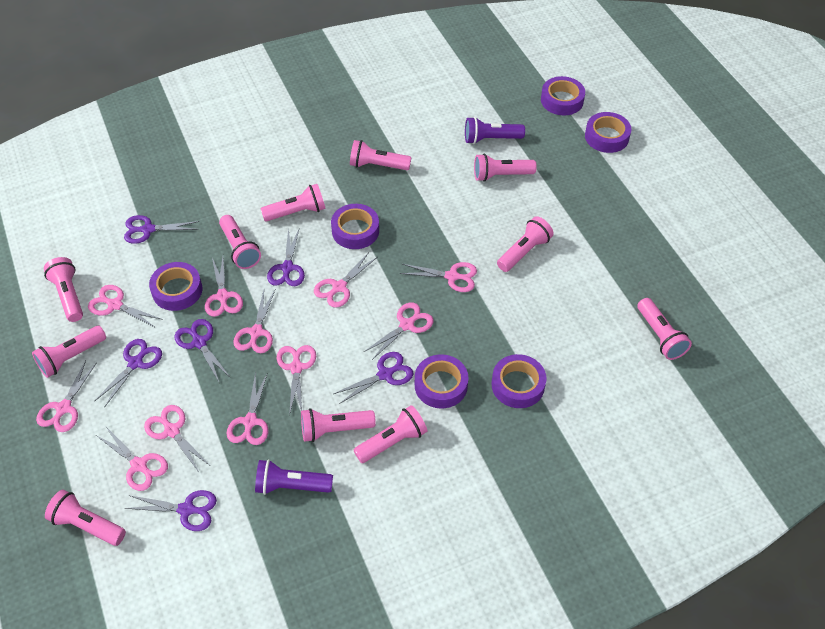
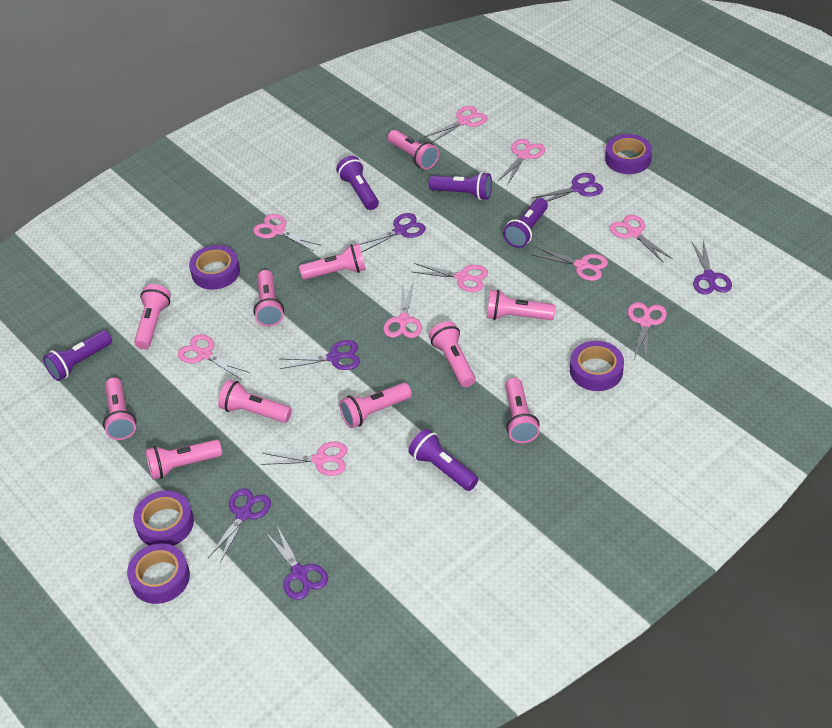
pink scissors: 11 -> 10
purple flashlight: 2 -> 5
purple tape: 6 -> 5

